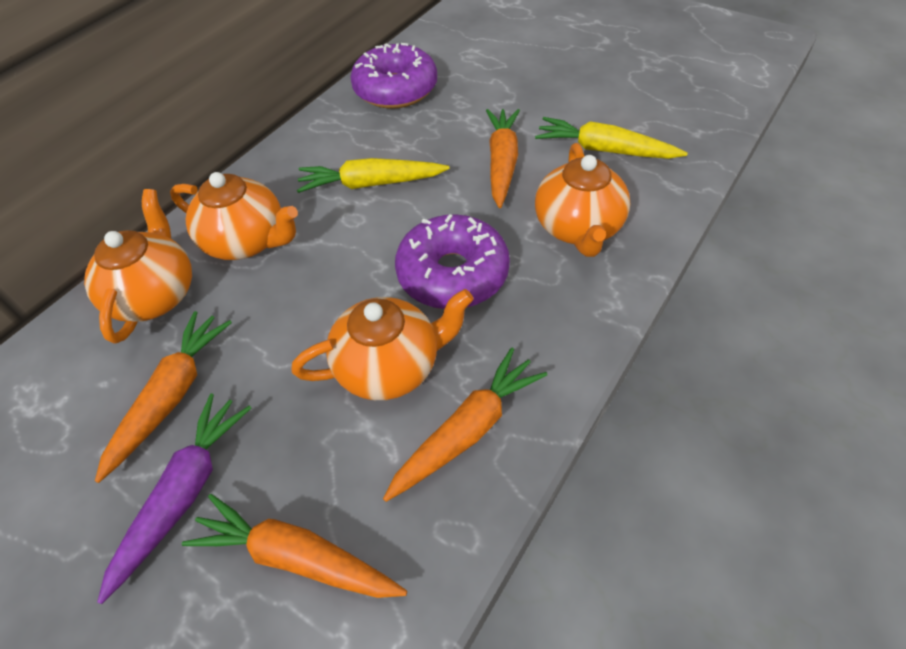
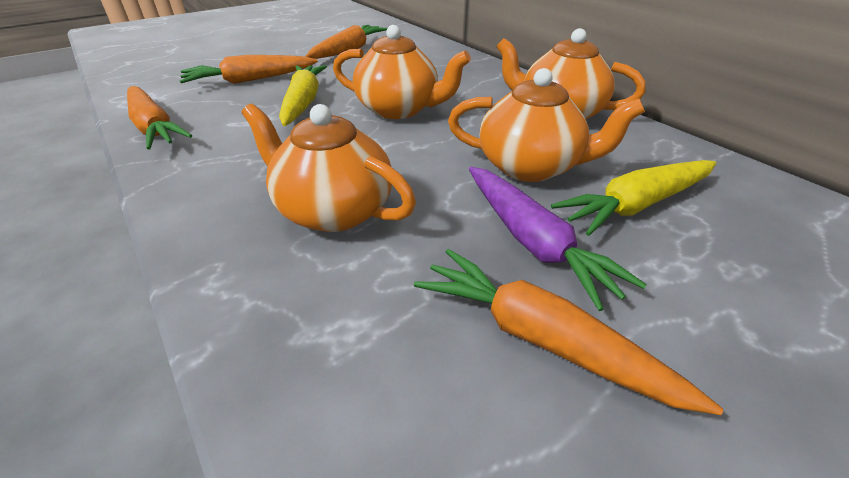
purple donut: 2 -> 0

